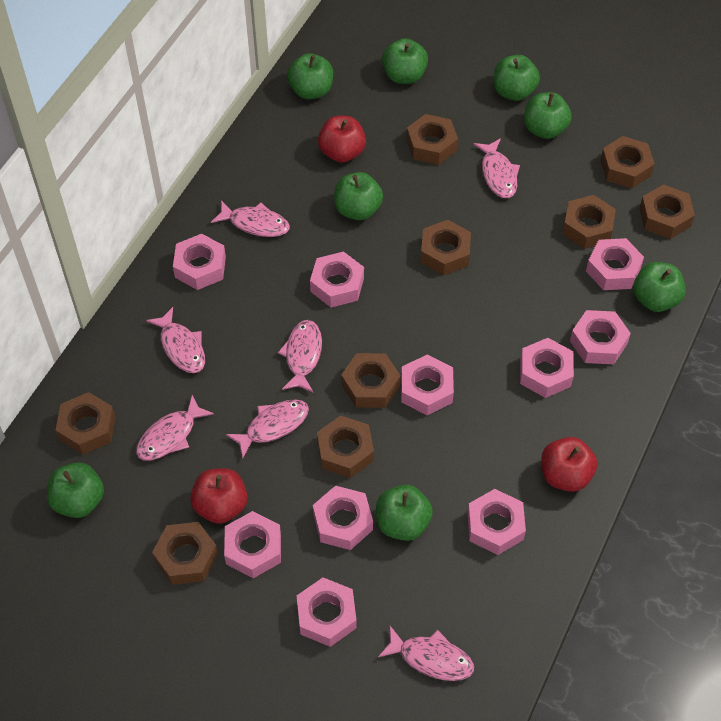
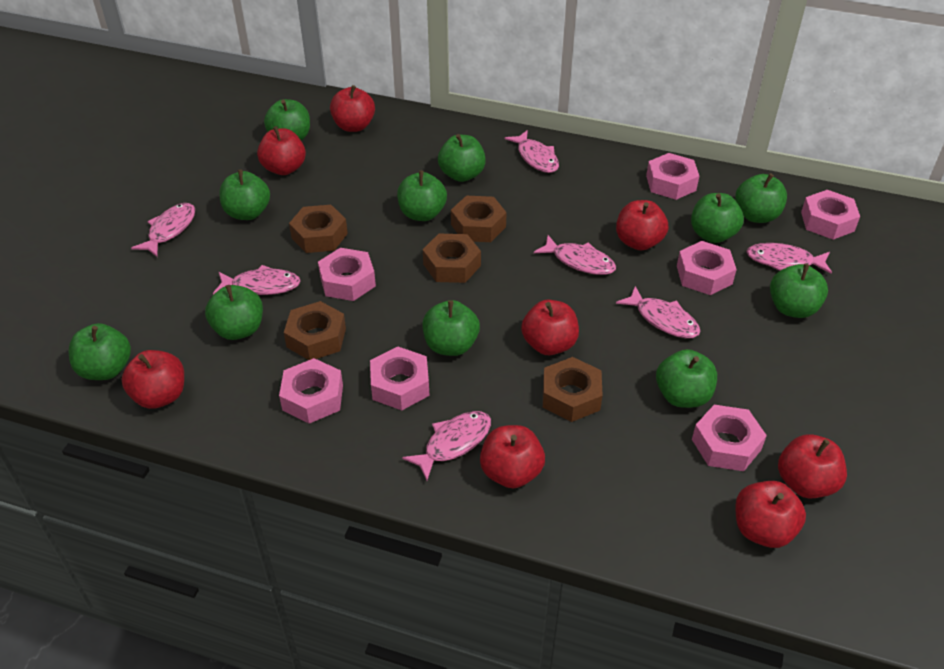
brown nut: 9 -> 5
green apple: 8 -> 11
pink nut: 10 -> 7
red apple: 3 -> 8

